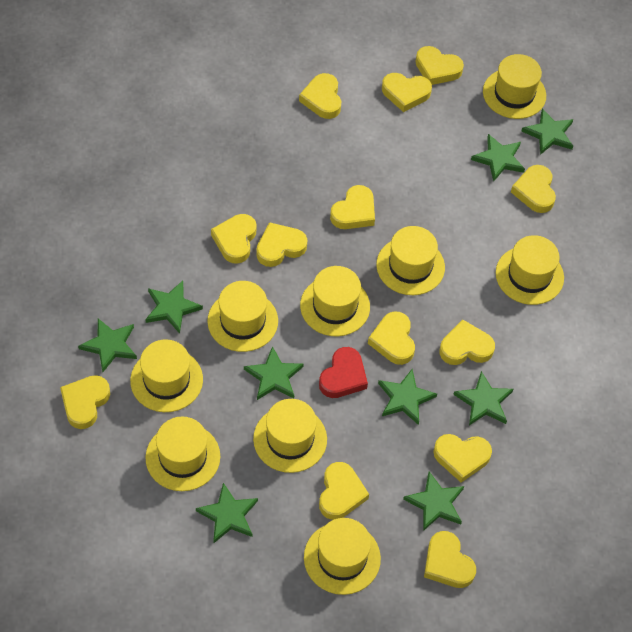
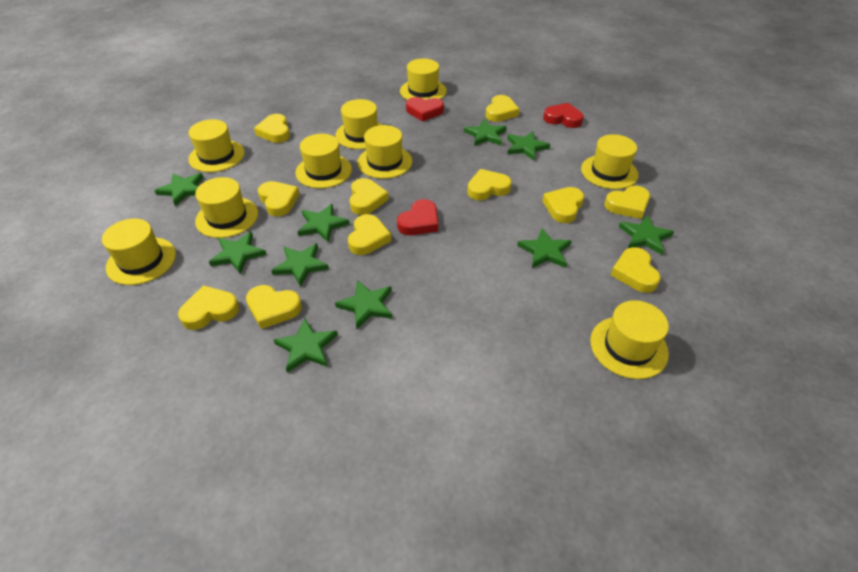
green star: 9 -> 10
red heart: 1 -> 3
yellow heart: 13 -> 11

